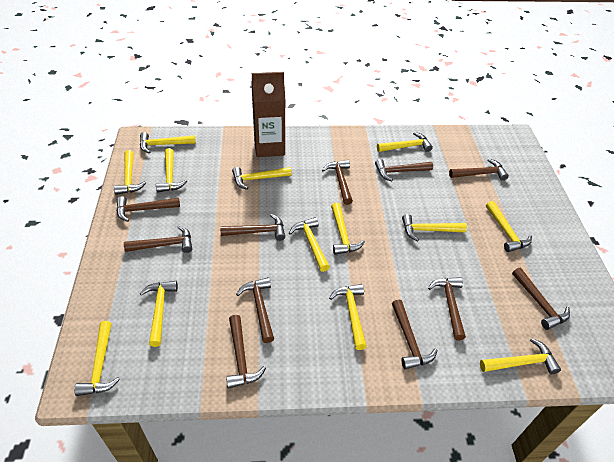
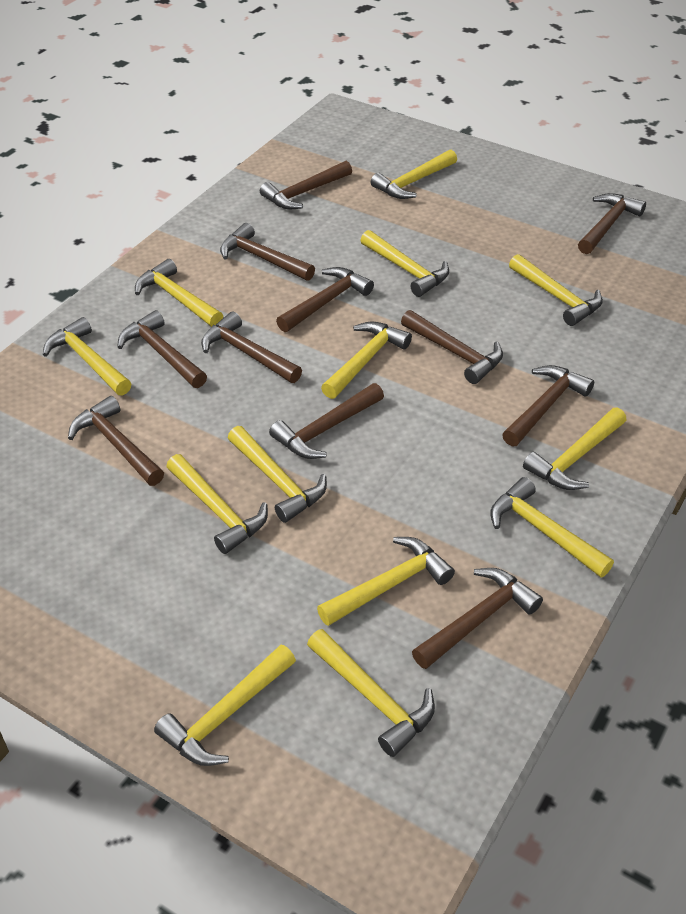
brown carton: 1 -> 0

